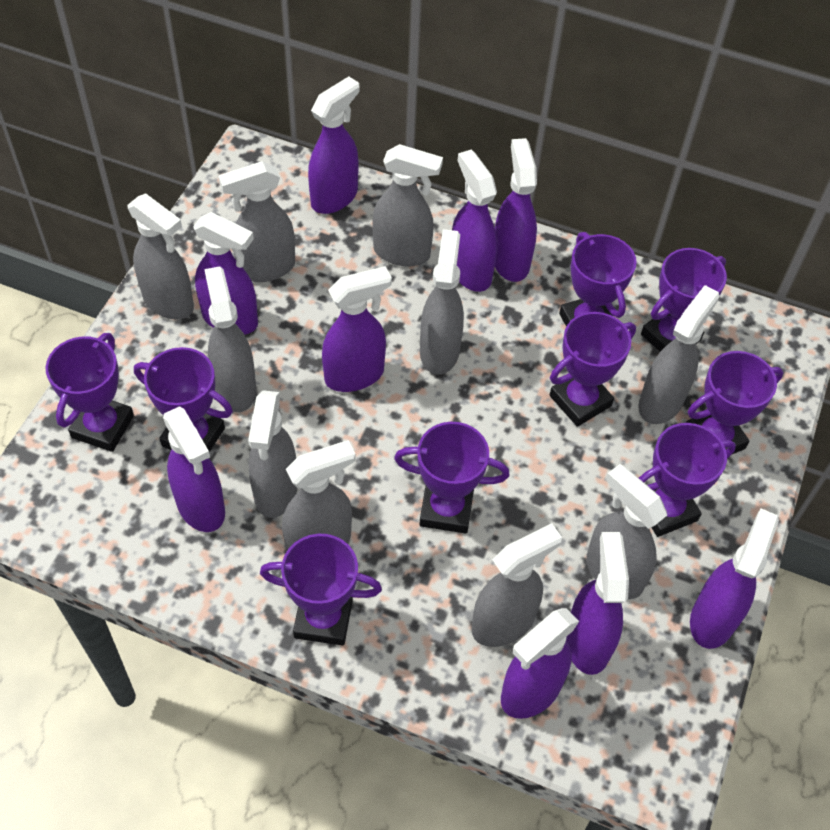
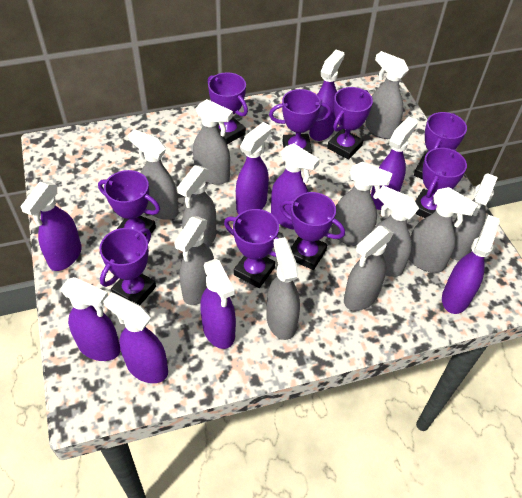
grey spray bottle: 10 -> 11

